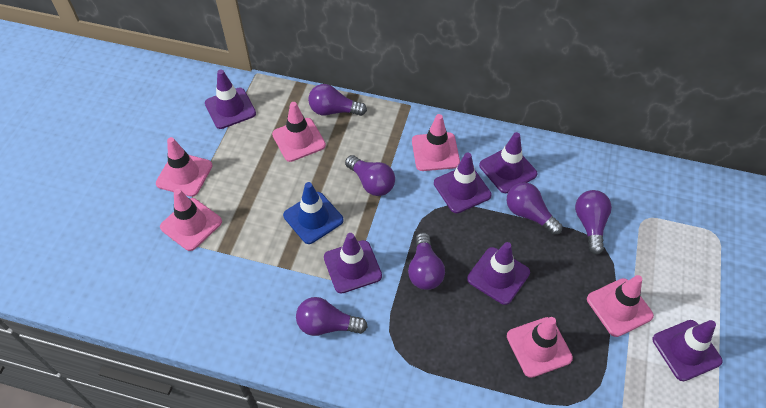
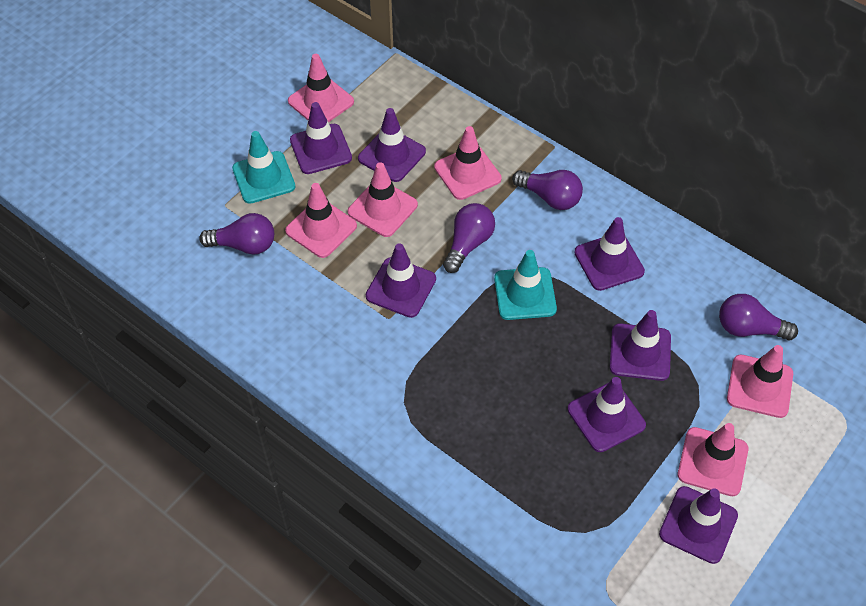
blue traffic cone: 1 -> 0
purple light bulb: 6 -> 4
purple traffic cone: 6 -> 7
turquoise traffic cone: 0 -> 2

